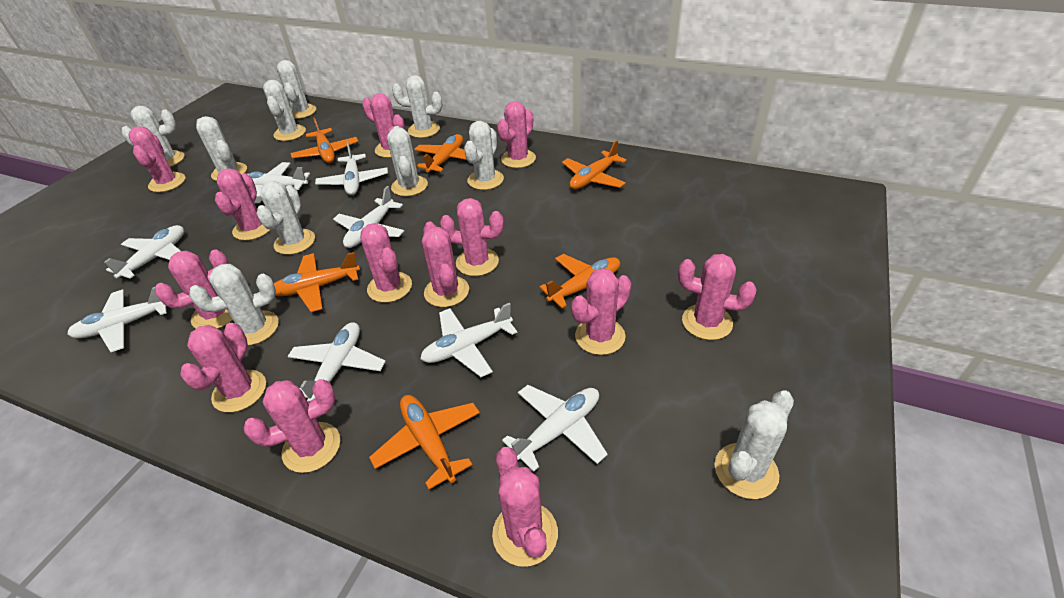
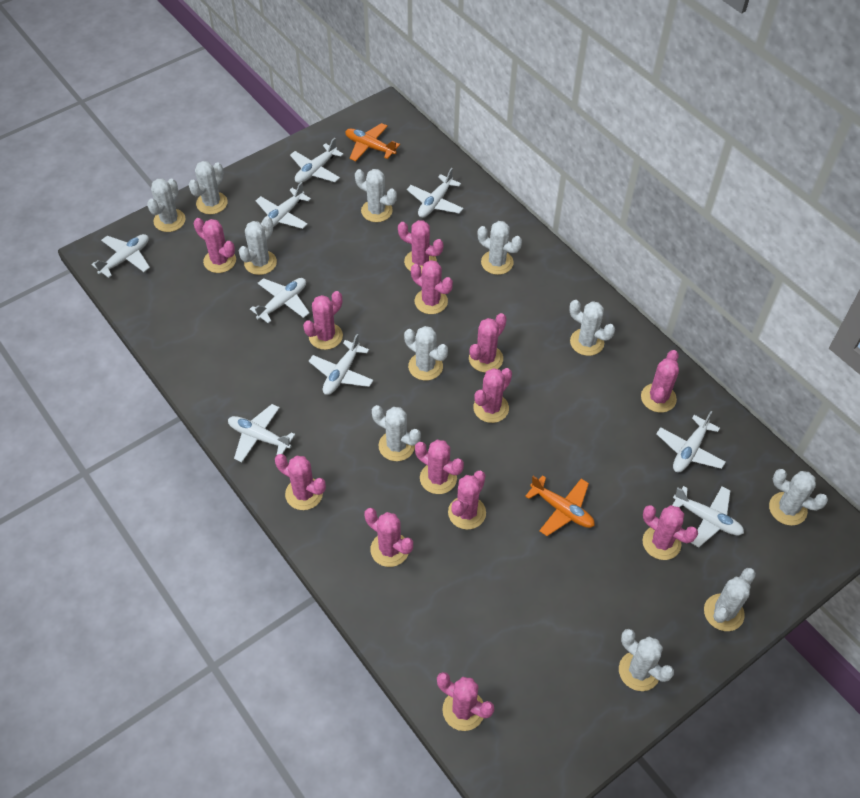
orange plane: 6 -> 2
white cactus: 10 -> 11
white plane: 8 -> 9

